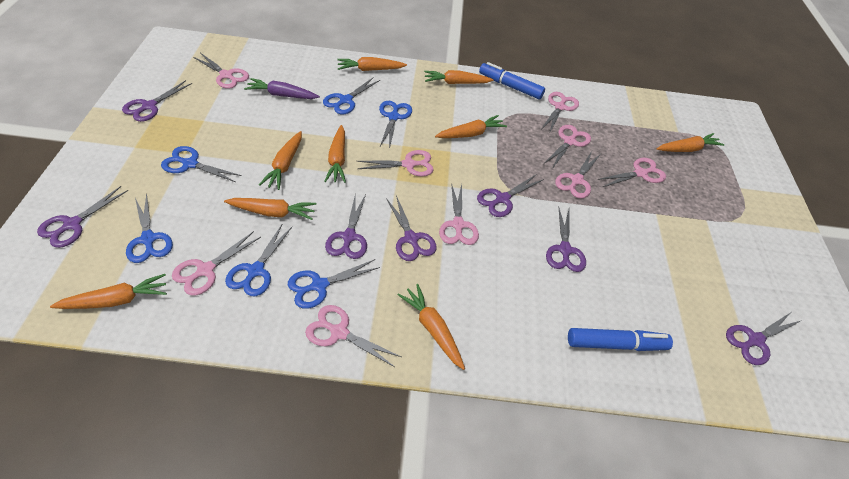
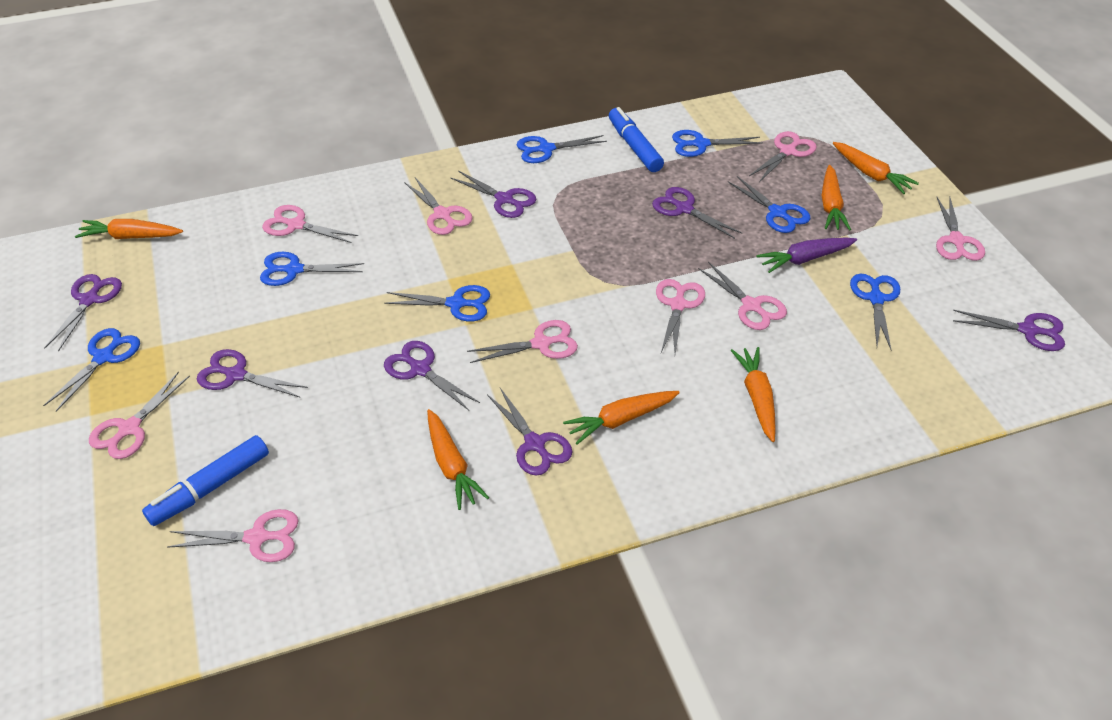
blue scissors: 6 -> 7
orange carrot: 9 -> 6

